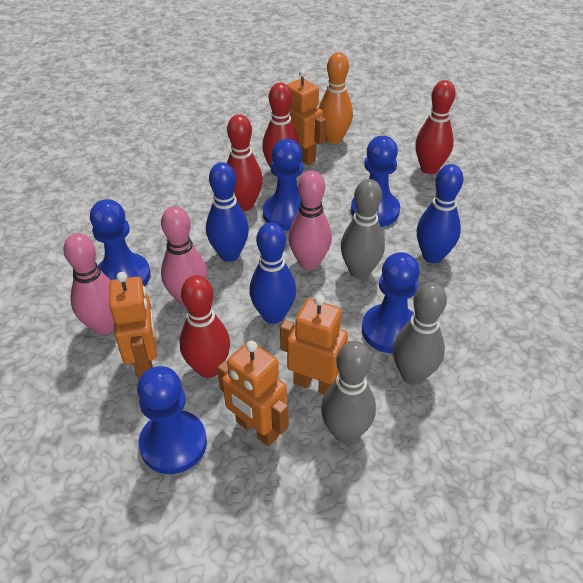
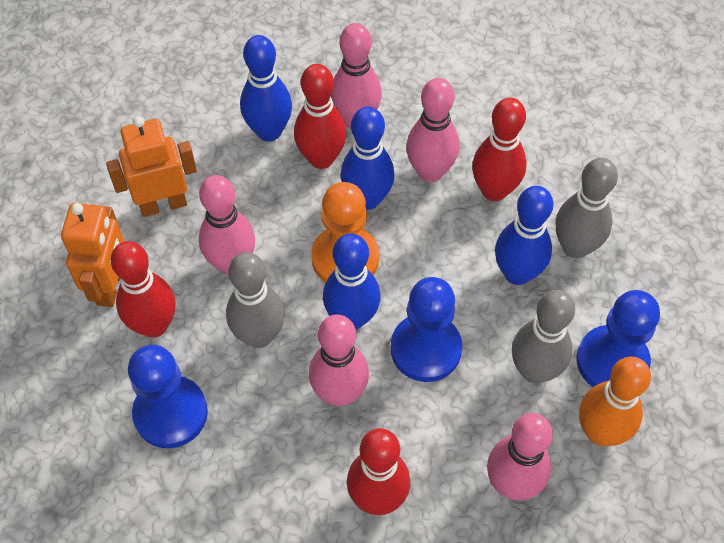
blue bowling pin: 3 -> 4
blue pawn: 5 -> 3
orange pawn: 0 -> 1
orange robot: 4 -> 2
pink bowling pin: 3 -> 5

